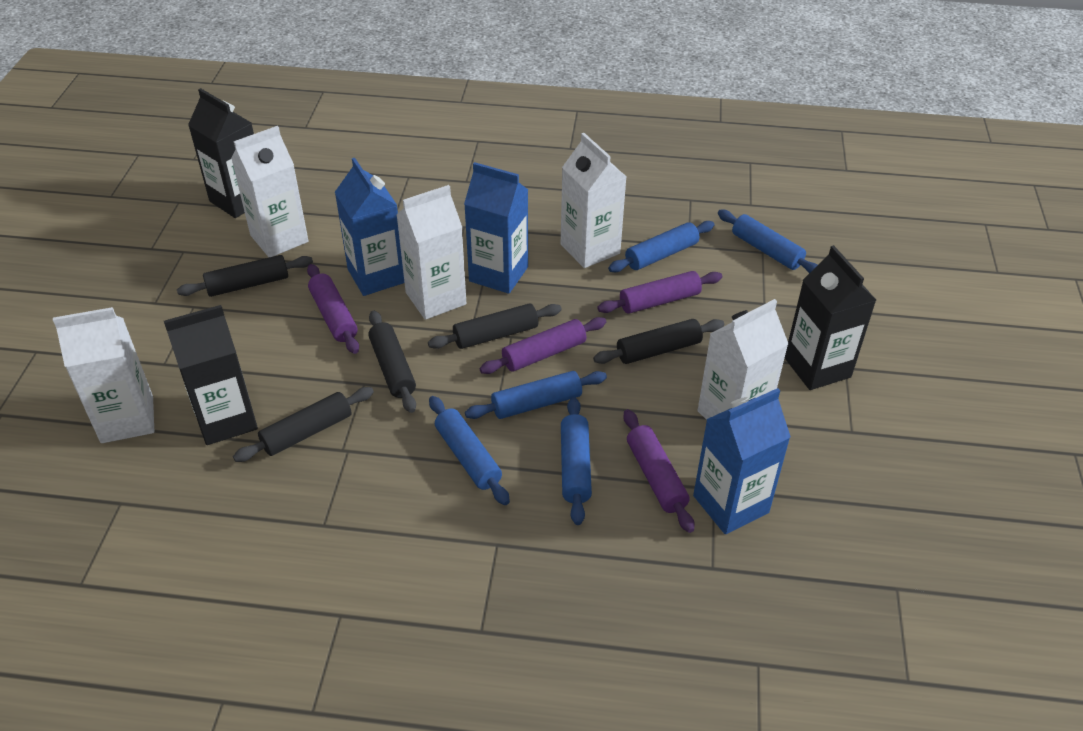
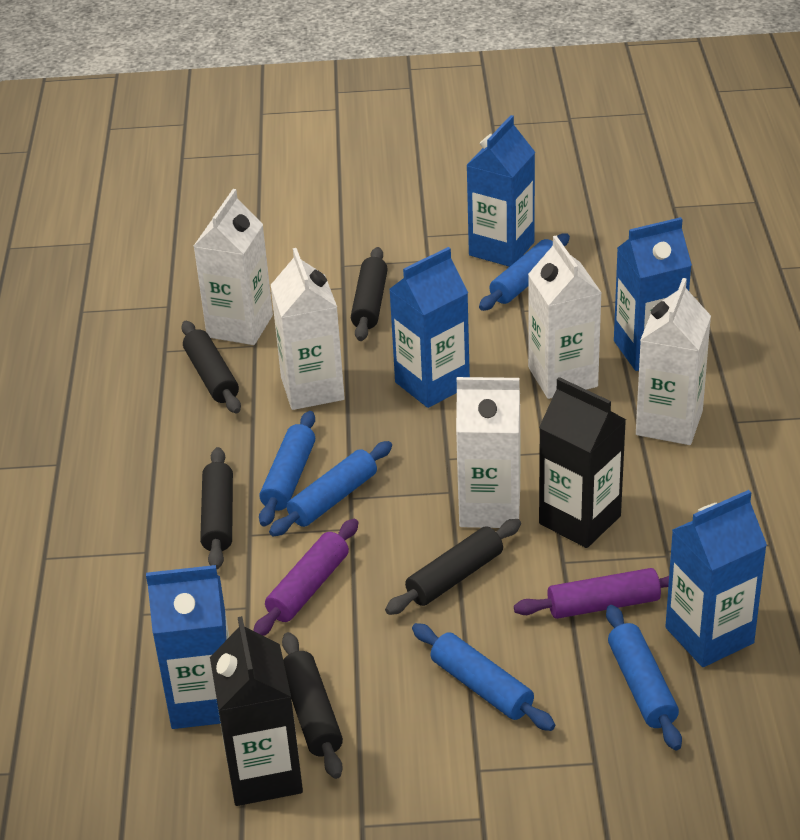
black carton: 3 -> 2
blue carton: 3 -> 5
purple rolling pin: 4 -> 2

